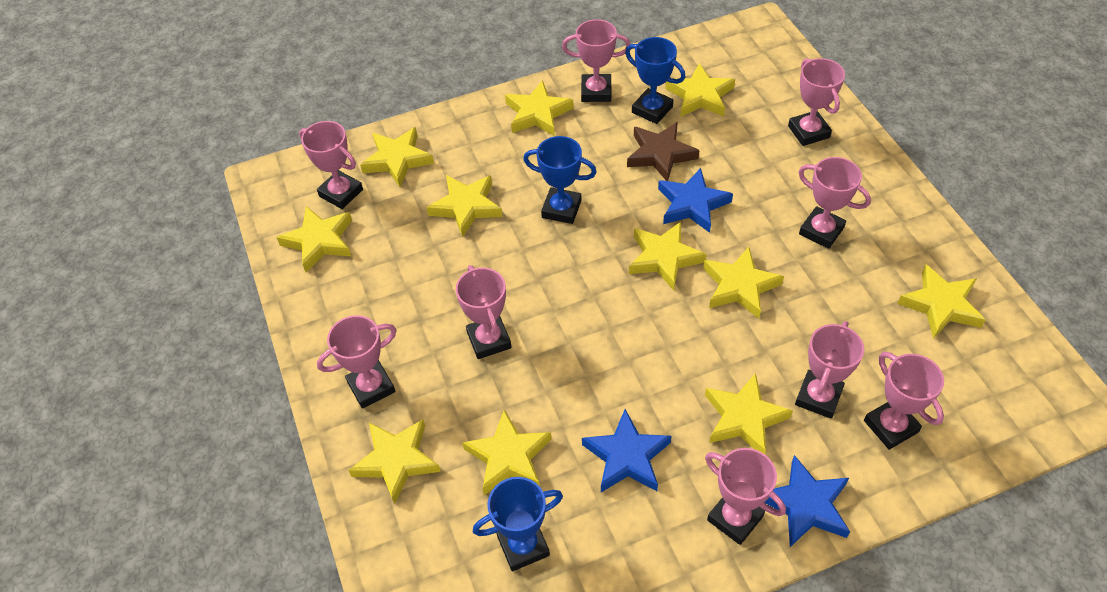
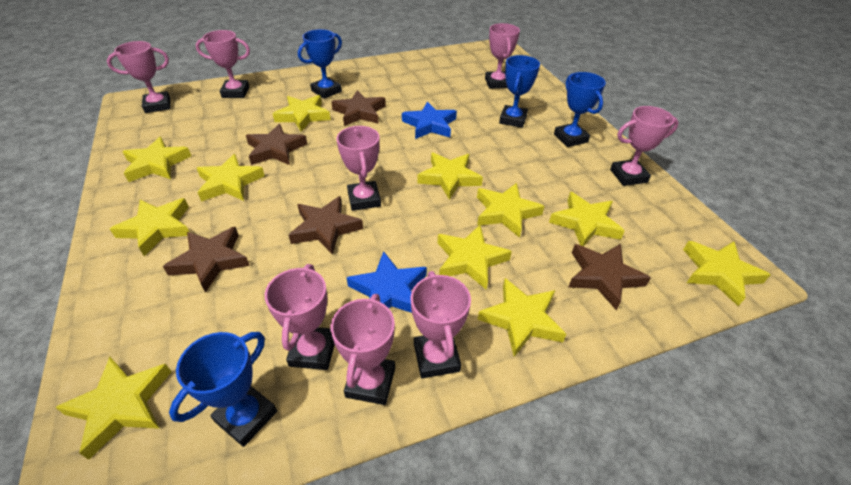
blue star: 3 -> 2
blue trophy: 3 -> 4
brown star: 1 -> 5
pink trophy: 9 -> 8

